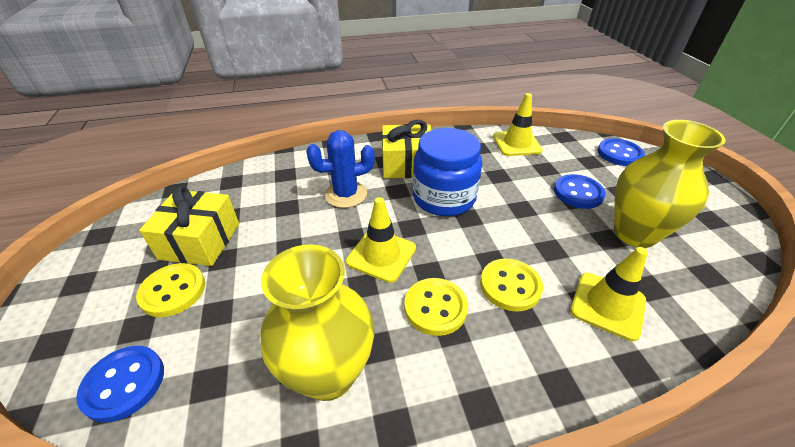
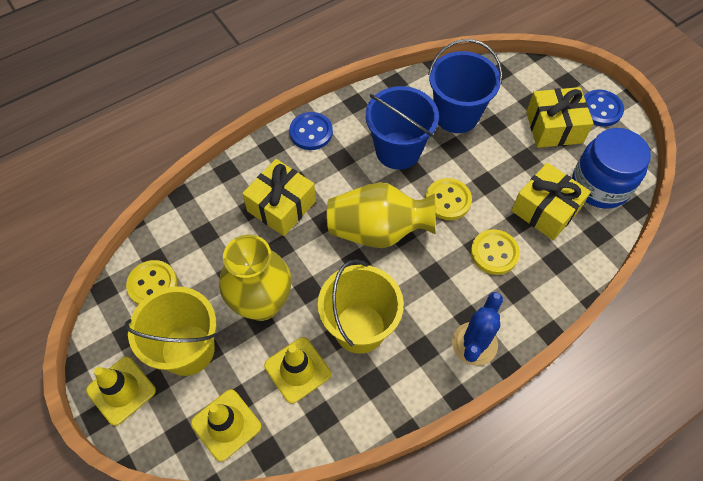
blue bucket: 0 -> 2
blue button: 3 -> 2
yellow bucket: 0 -> 2
yellow gift: 2 -> 3

